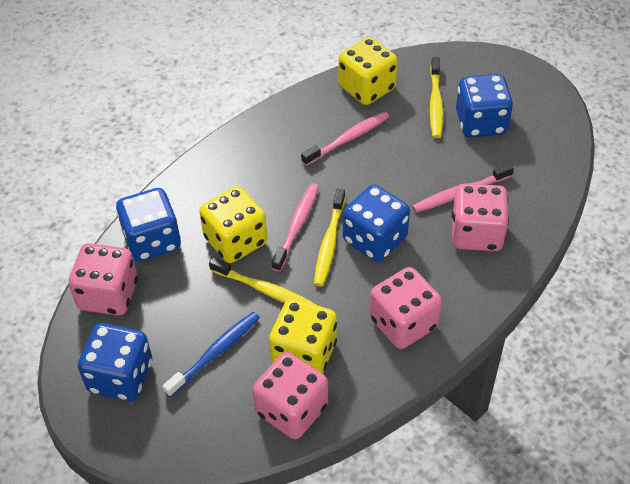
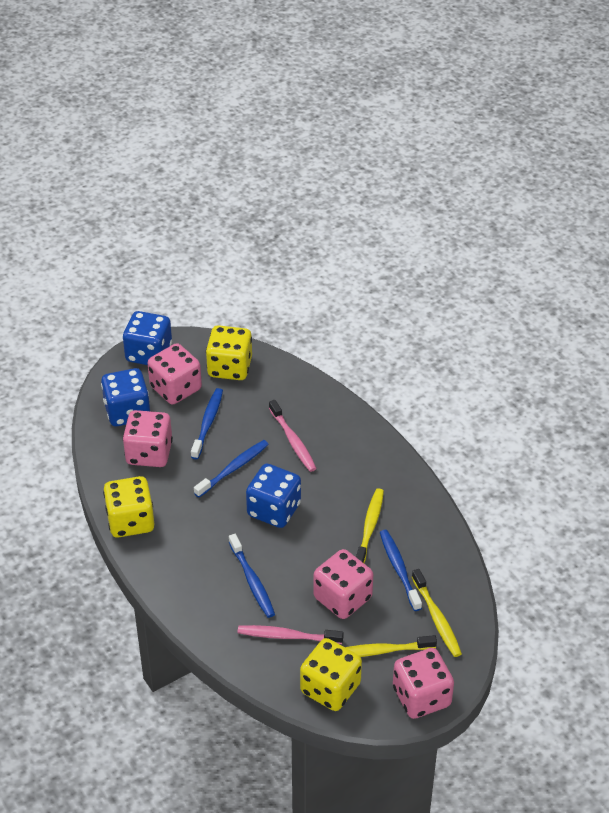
blue dice: 4 -> 3
blue toothbrush: 1 -> 4
pink toothbrush: 3 -> 2

